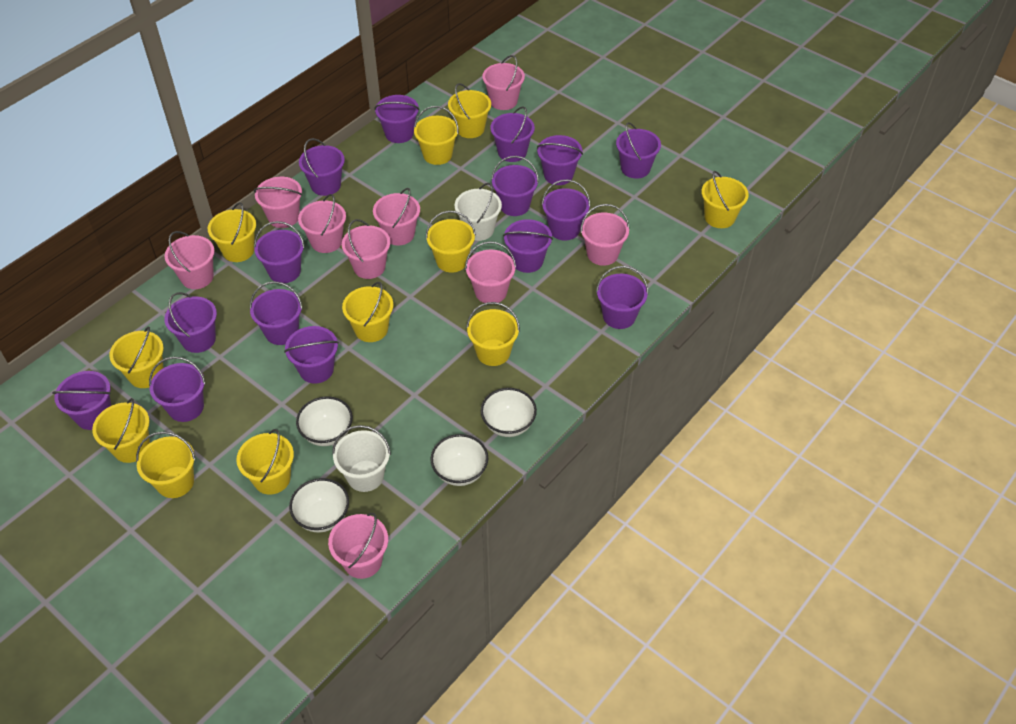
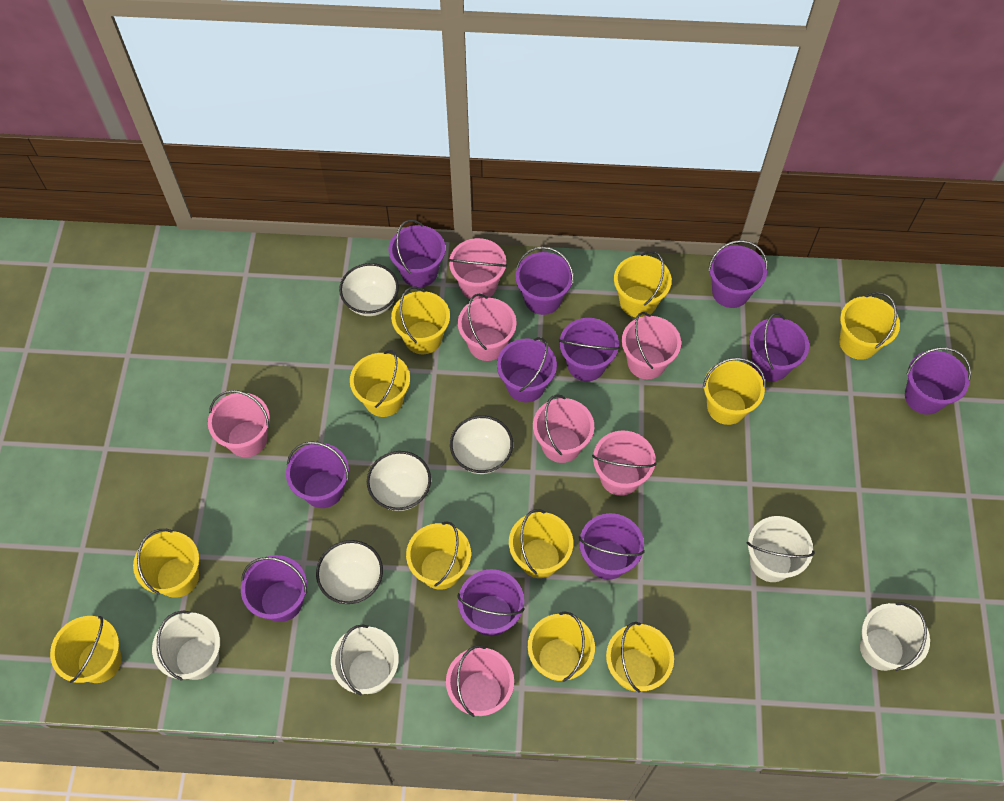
pink bucket: 9 -> 7
purple bucket: 15 -> 11
white bucket: 2 -> 4

